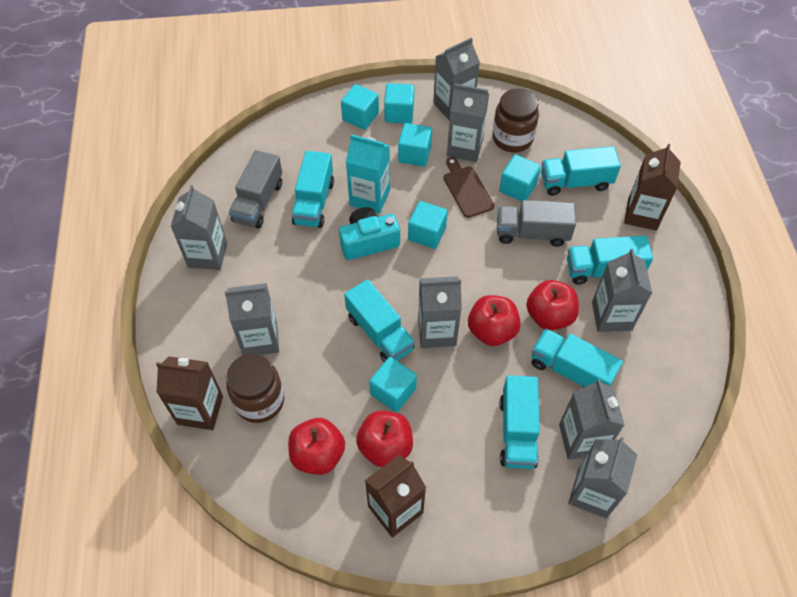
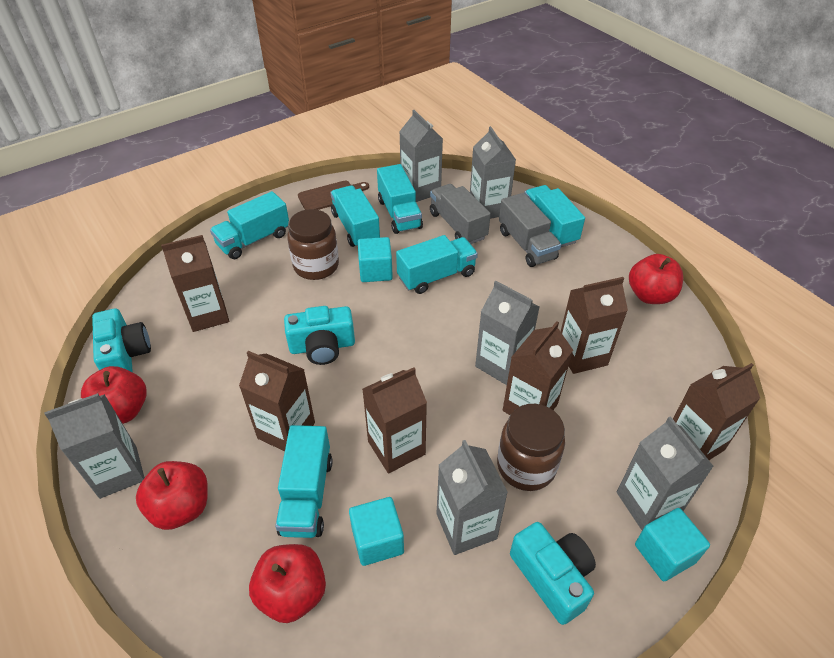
brown carton: 3 -> 6
grey carton: 8 -> 6
turquoise camera: 1 -> 3
turquoise carton: 1 -> 0
turquoise cube: 6 -> 3

